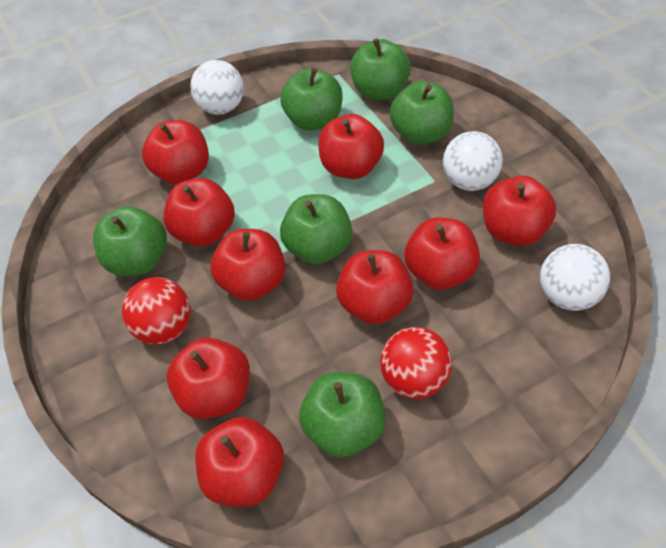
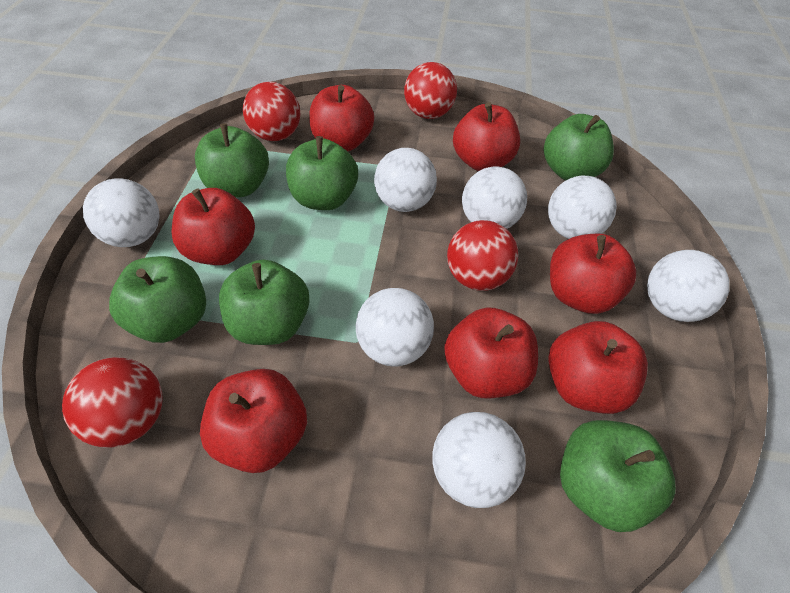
red apple: 9 -> 7
red ball: 2 -> 4
white ball: 3 -> 7

